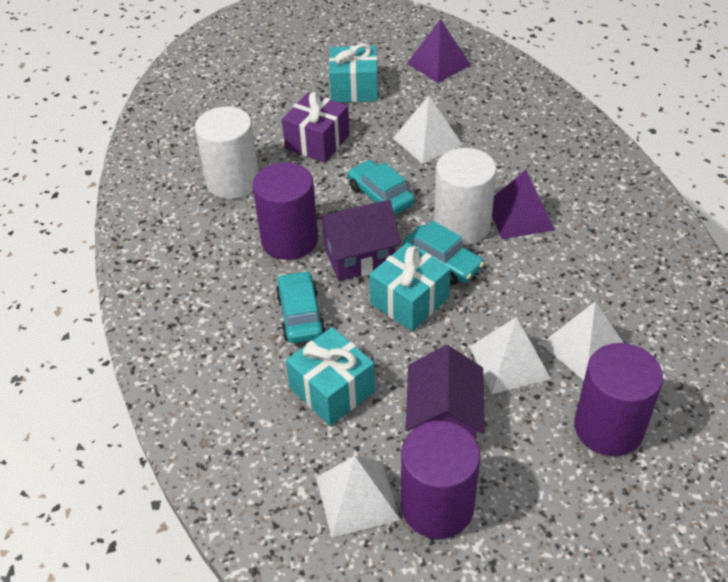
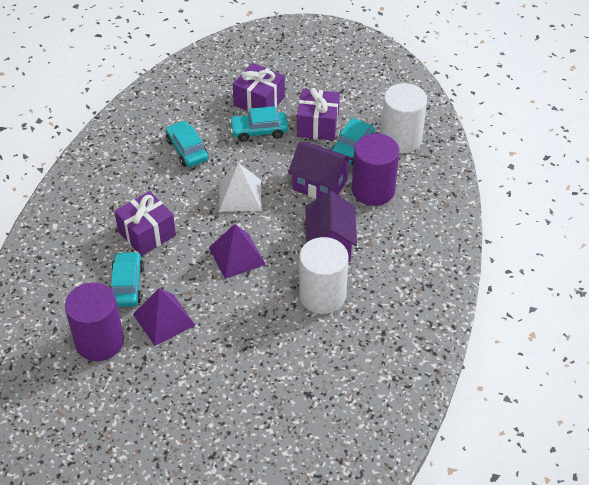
purple cylinder: 3 -> 2
purple gift: 1 -> 3
turquoise car: 3 -> 4
turquoise gift: 3 -> 0
white pyramid: 4 -> 1

